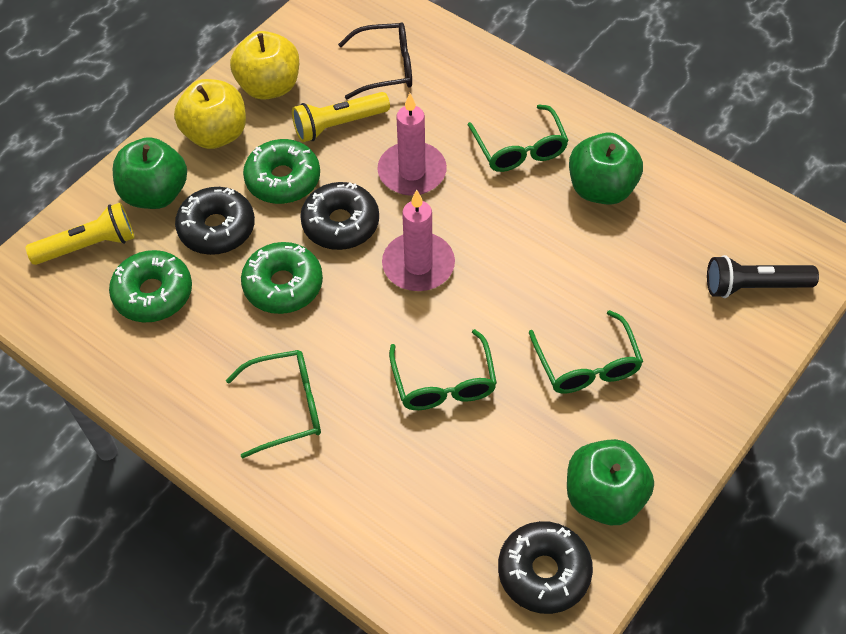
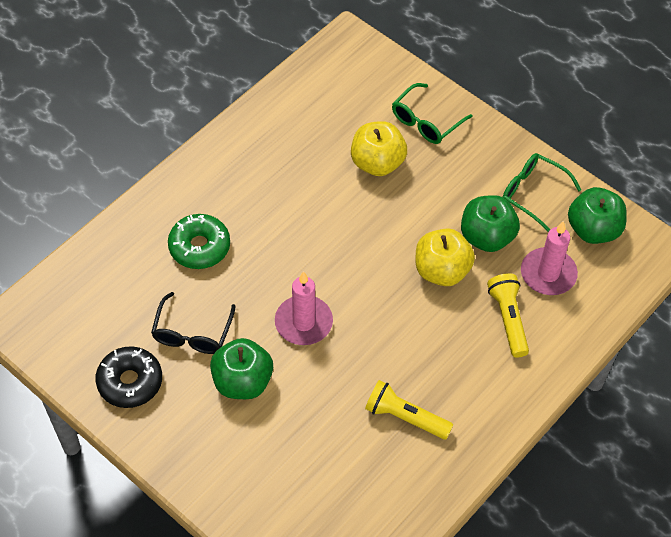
black donut: 3 -> 1
black flashlight: 1 -> 0
green donut: 3 -> 1
green glasses: 4 -> 2

